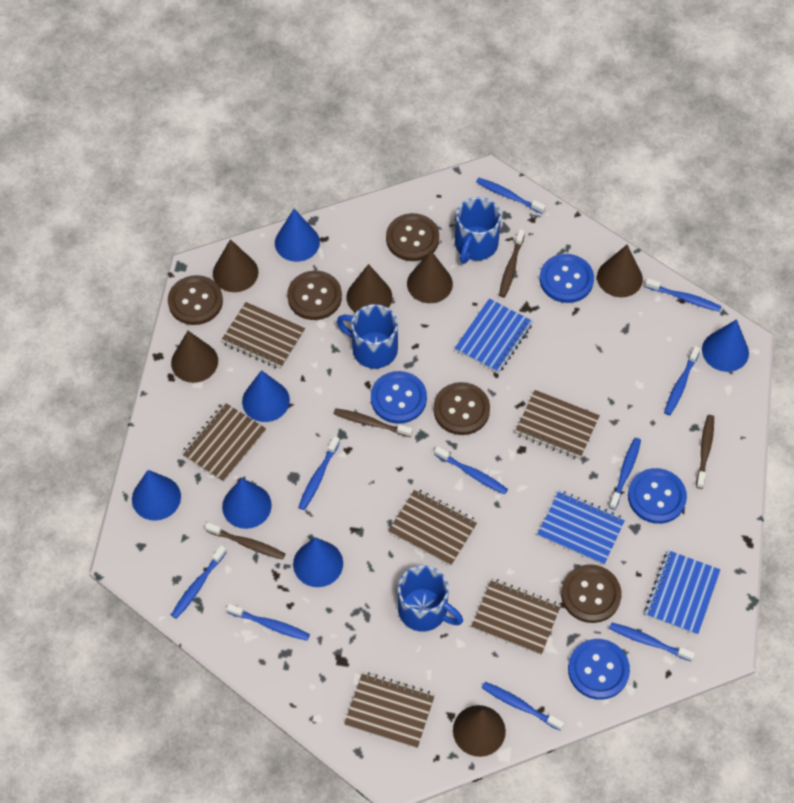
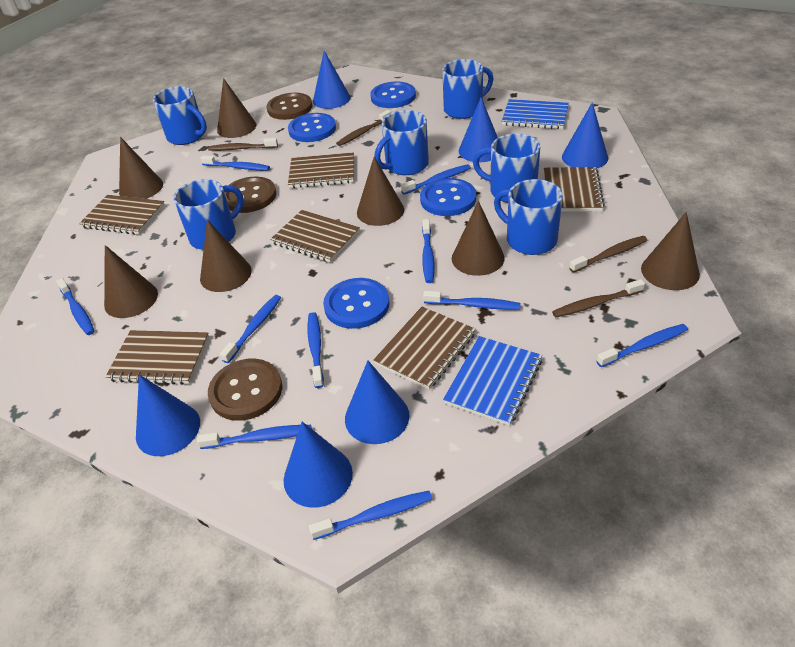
blue mug: 3 -> 6
blue notebook: 3 -> 2
brown button: 5 -> 3
brown cone: 6 -> 7

